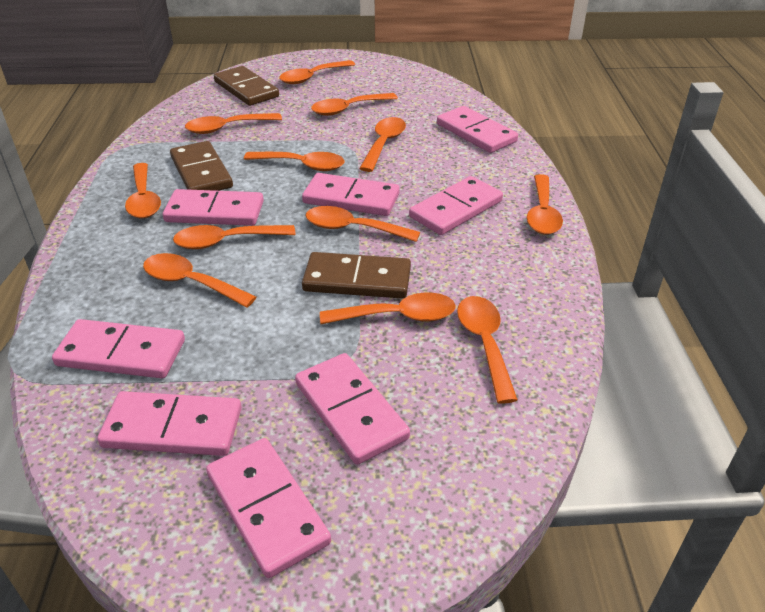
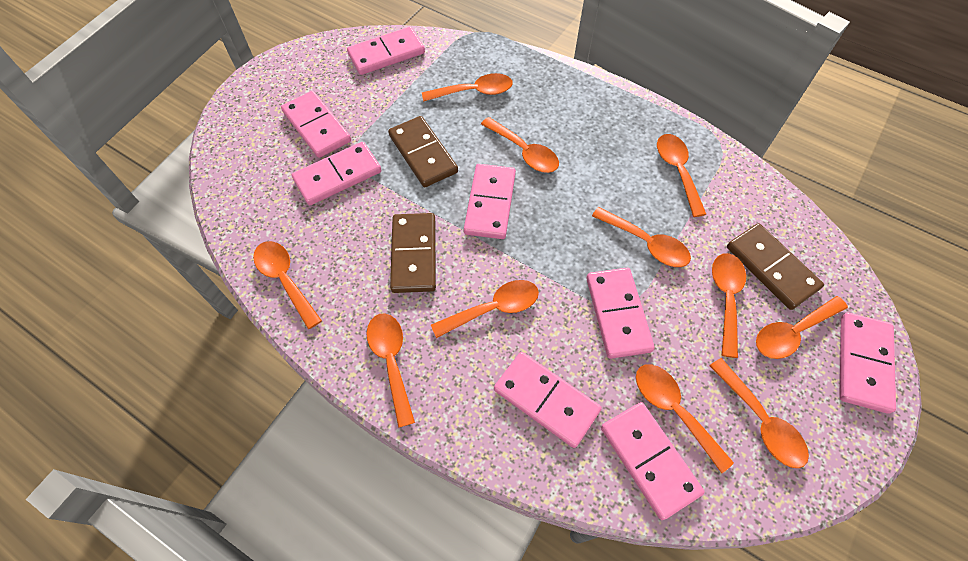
orange spoon: 12 -> 11

